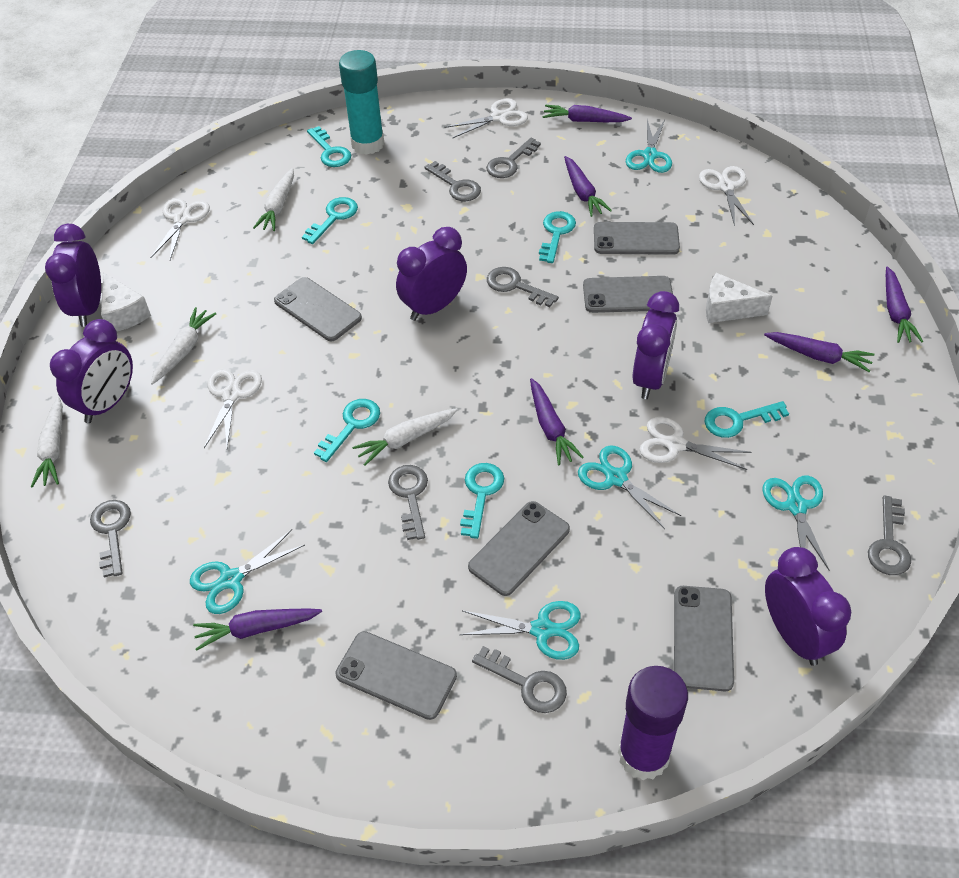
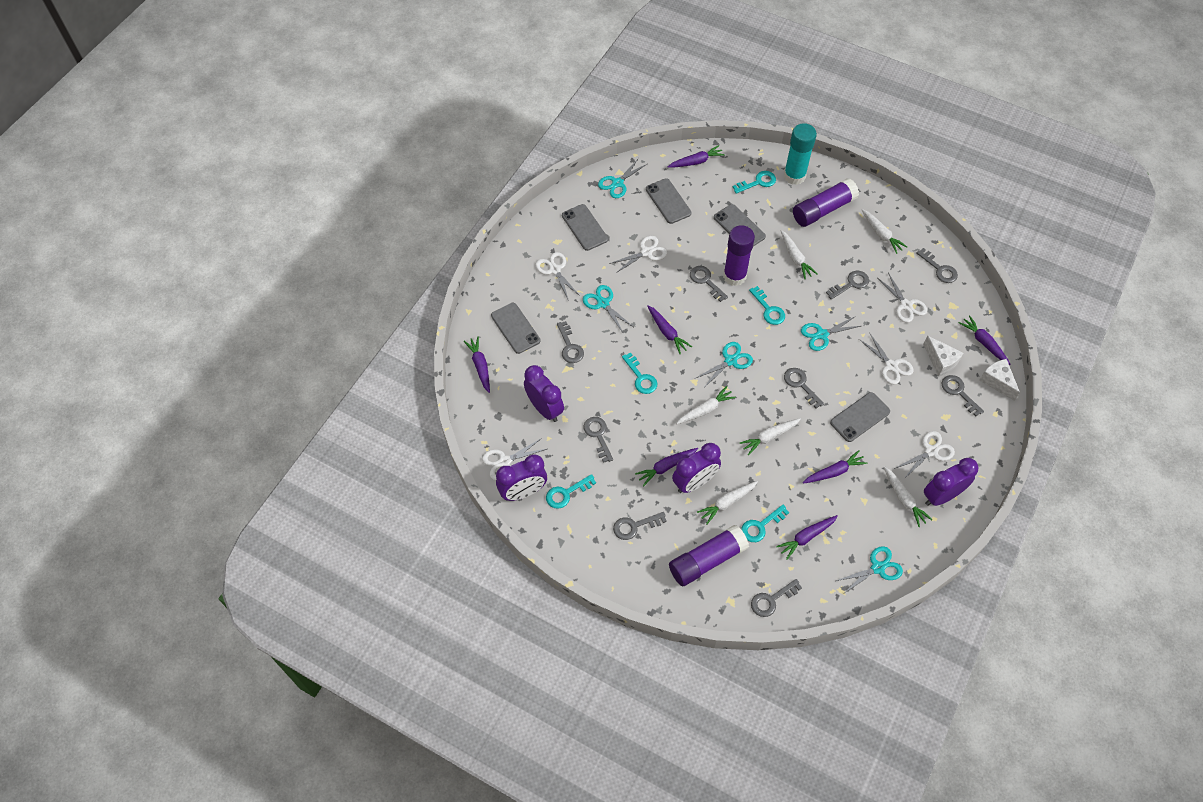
grey key: 7 -> 9
grey phone: 6 -> 5
purple carrot: 6 -> 7
purple clock: 5 -> 4
purple glue stick: 1 -> 3
turquoise key: 6 -> 5
white carrot: 4 -> 6
white scissors: 5 -> 6

